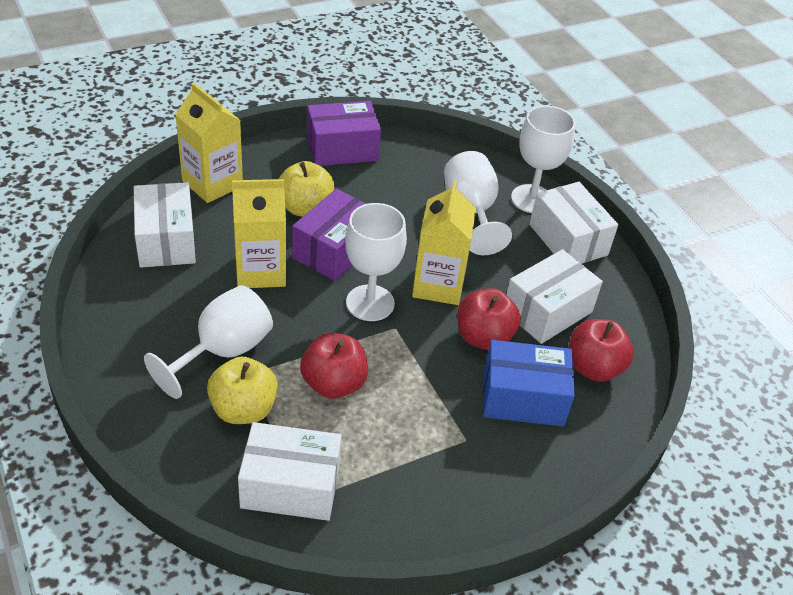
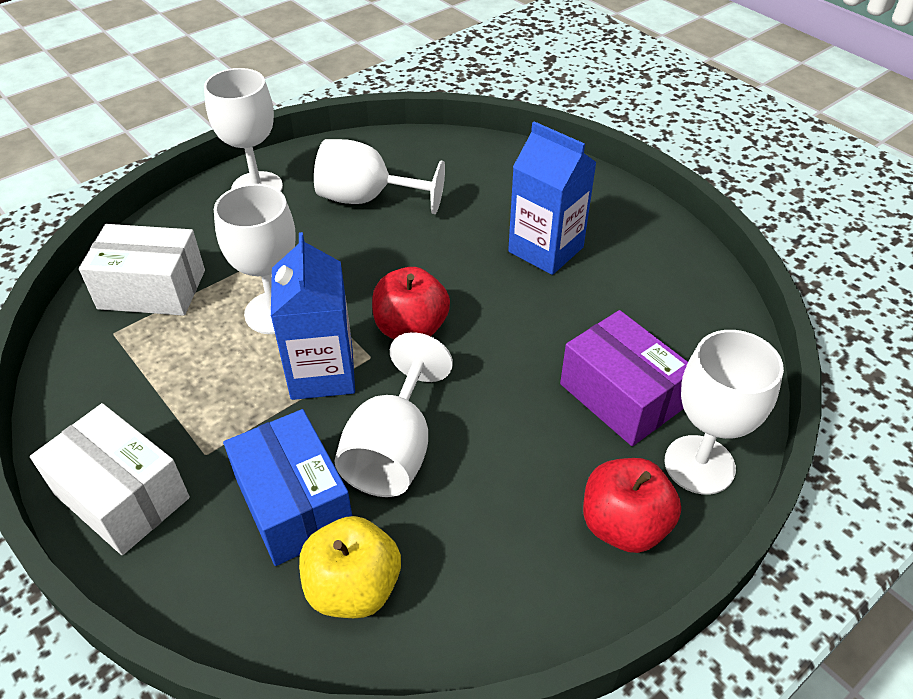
blue carton: 0 -> 2
purple box: 2 -> 1
red apple: 3 -> 2
white box: 4 -> 2
white goblet: 4 -> 5
yellow apple: 2 -> 1
yellow carton: 3 -> 0

